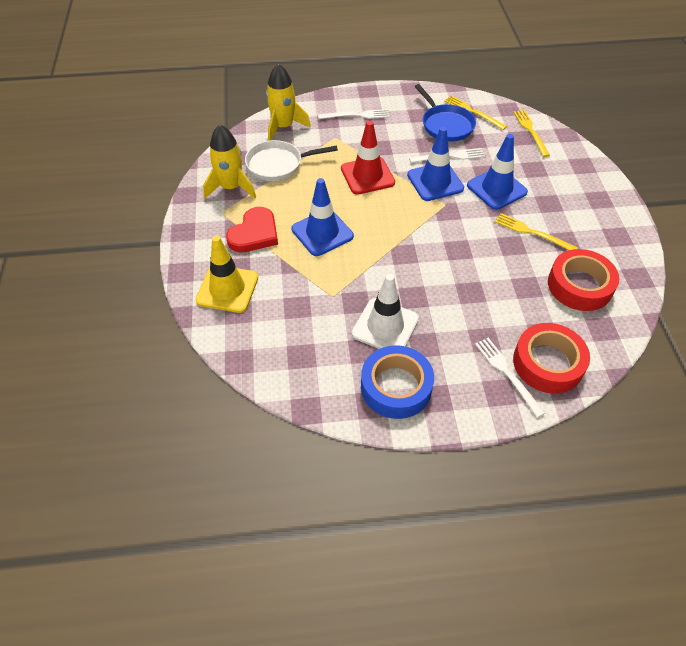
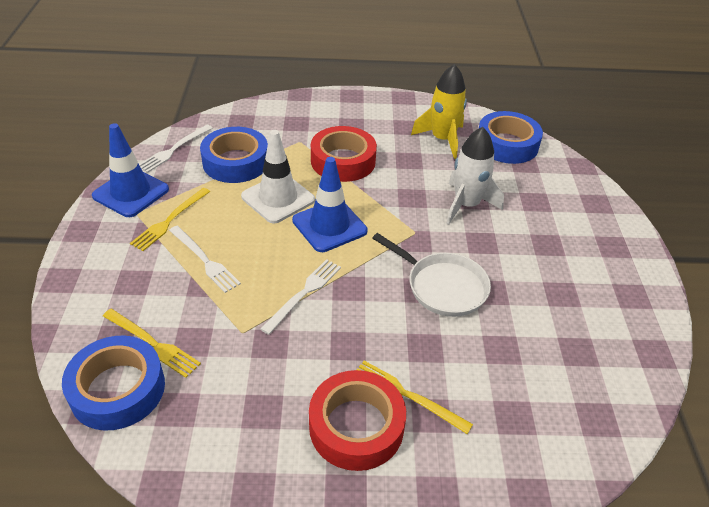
blue pan: 1 -> 0
blue tape: 1 -> 3
blue traffic cone: 3 -> 2
red heart: 1 -> 0
red traffic cone: 1 -> 0
white rocket: 0 -> 1
yellow rocket: 2 -> 1
yellow traffic cone: 1 -> 0

